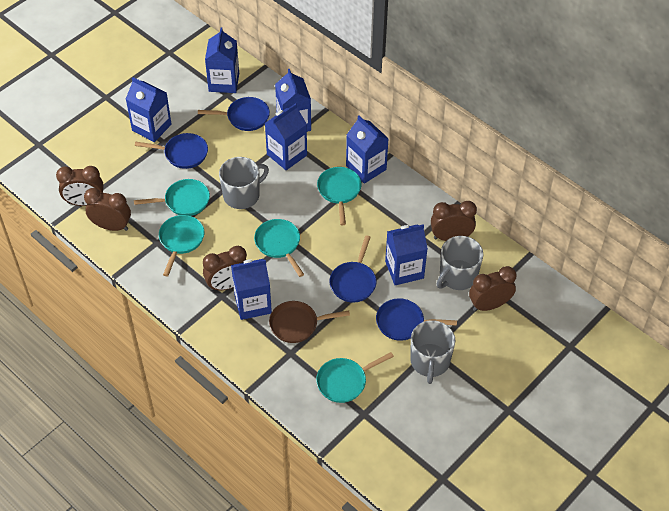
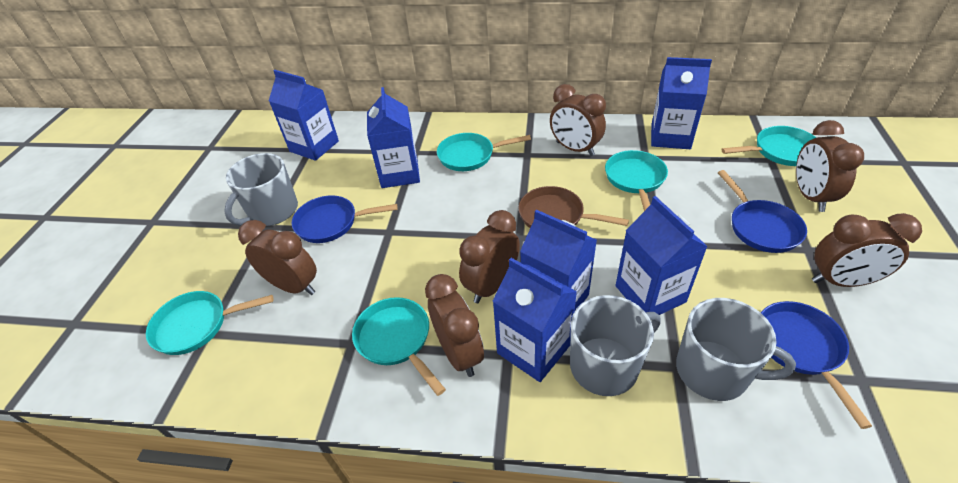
blue carton: 7 -> 6
blue pan: 4 -> 3
brown clock: 5 -> 6

